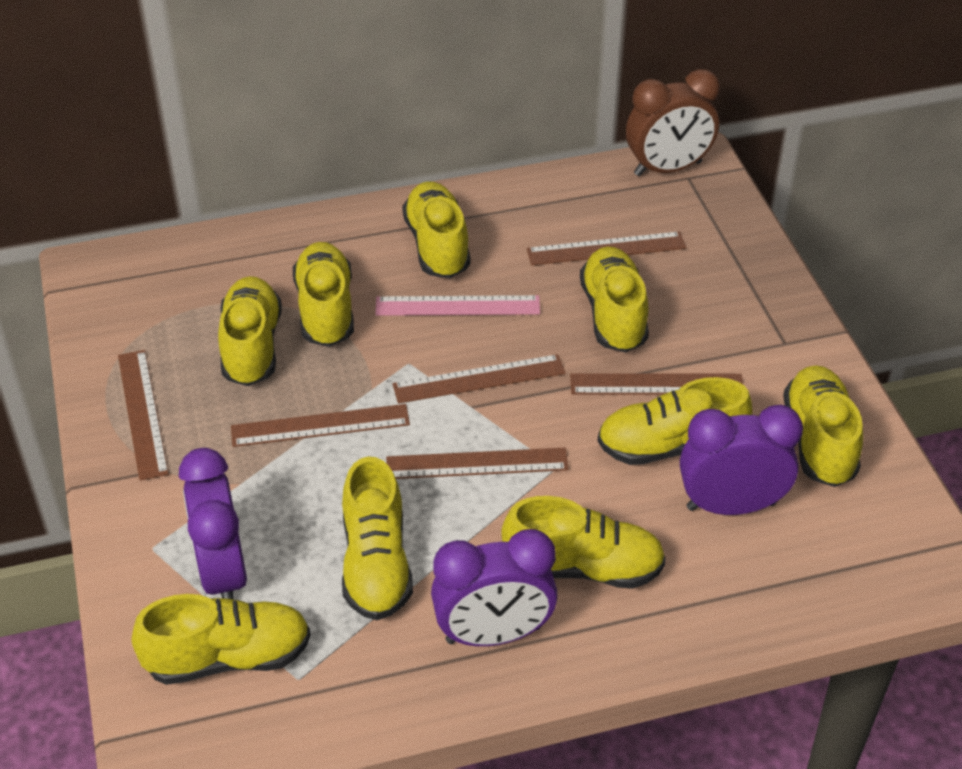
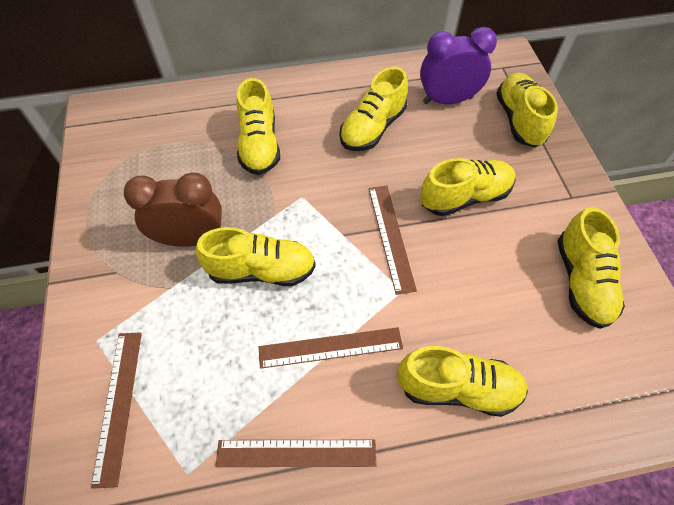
brown ruler: 6 -> 4
pink ruler: 1 -> 0
purple clock: 3 -> 1
yellow shoe: 9 -> 7

